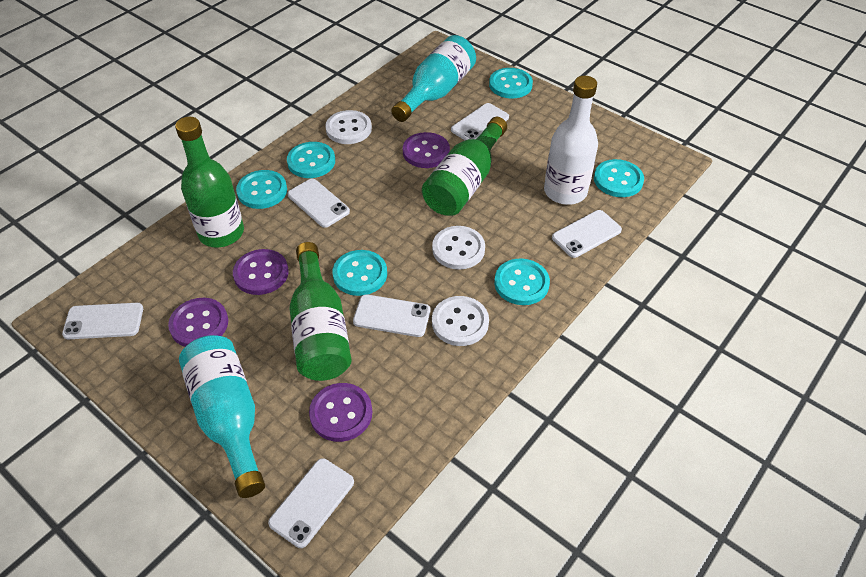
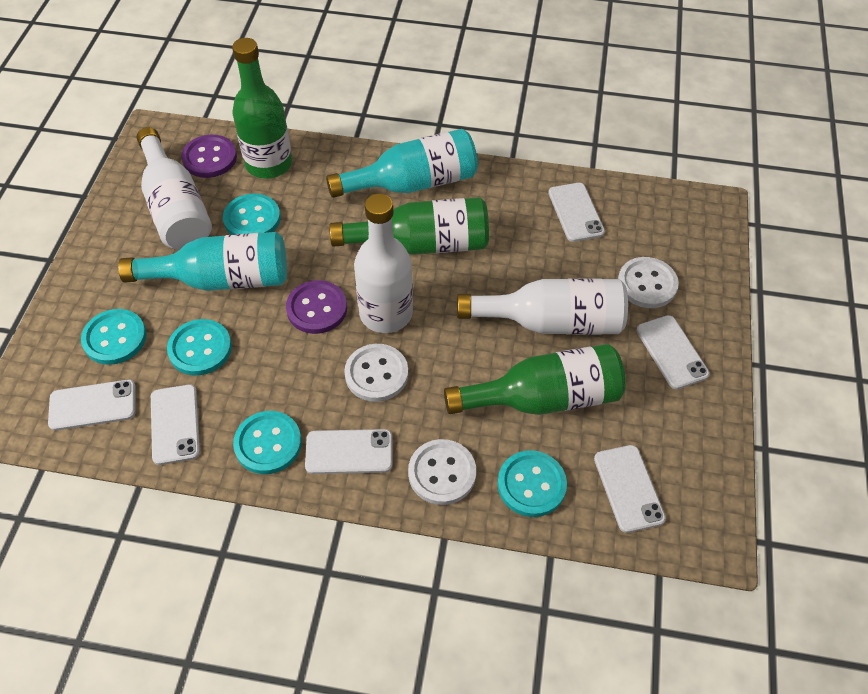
purple button: 4 -> 2
turquoise button: 6 -> 5
white bottle: 1 -> 3

